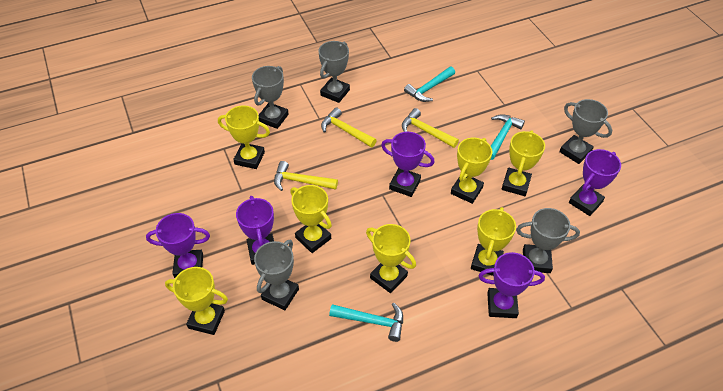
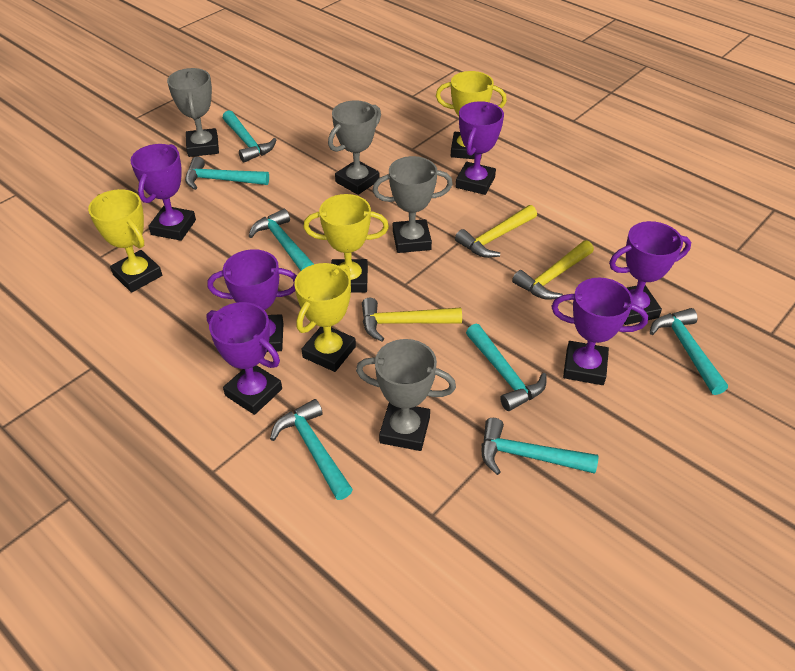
grey trophy: 5 -> 4
purple trophy: 5 -> 6
turquoise hammer: 3 -> 7
yellow trophy: 7 -> 4

